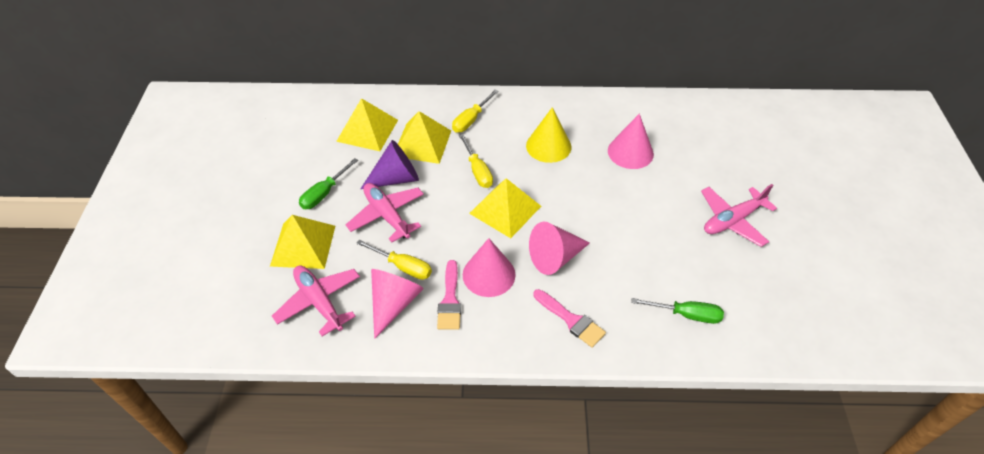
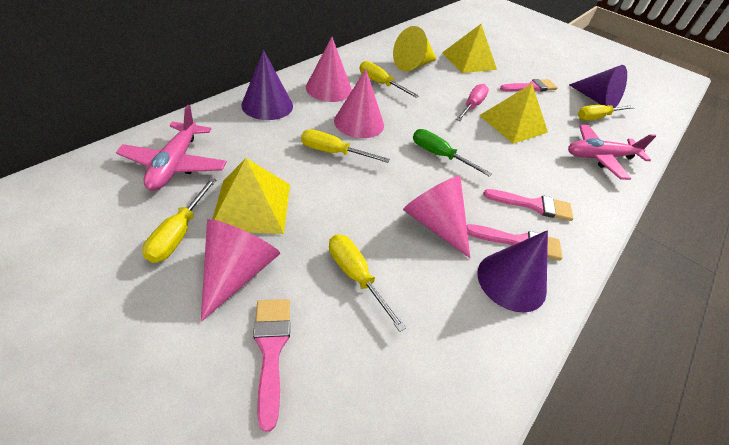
green screwdriver: 2 -> 1
pink brush: 2 -> 4
pink plane: 3 -> 2
pink screwdriver: 0 -> 1
purple cone: 1 -> 3
yellow pyramid: 4 -> 3
yellow screwdriver: 3 -> 5

